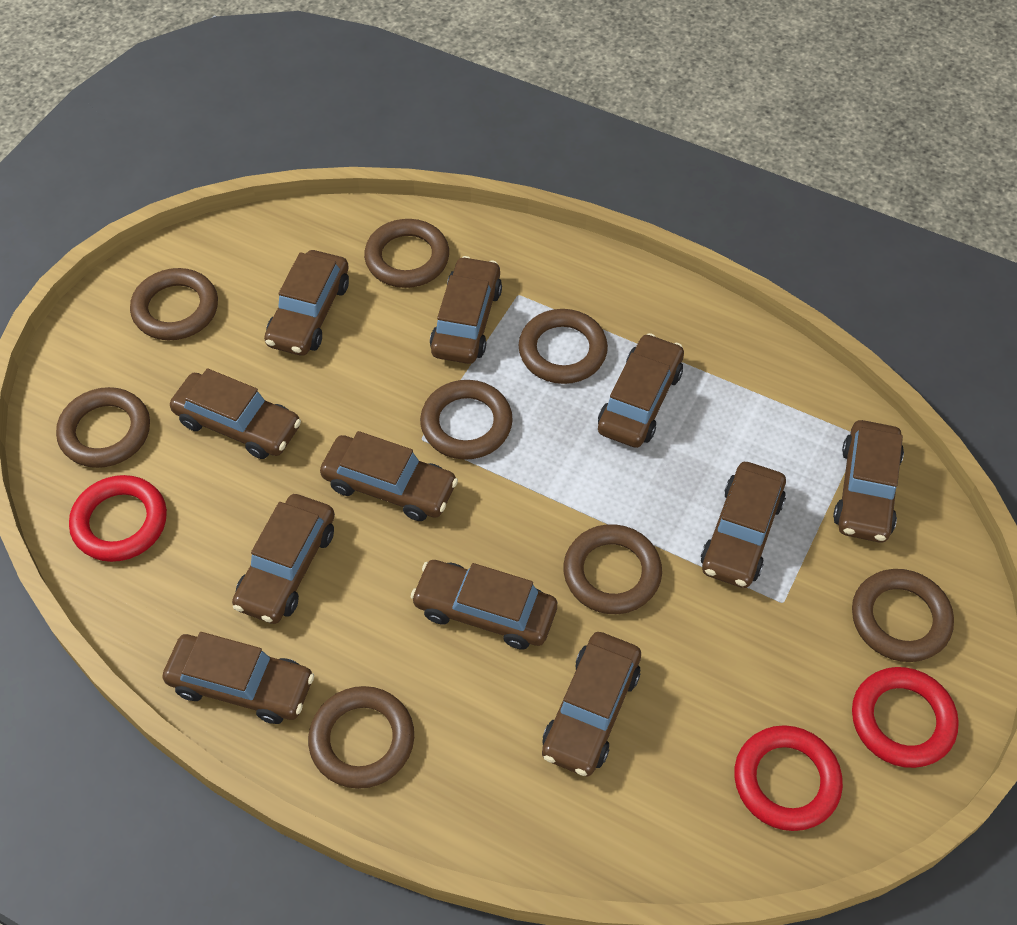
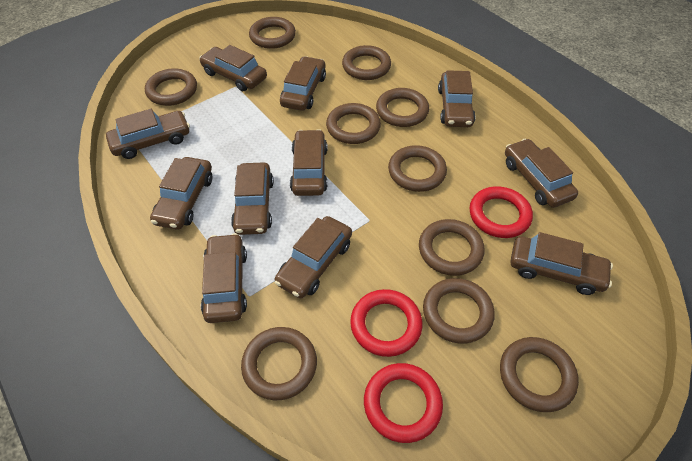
brown ring: 8 -> 10

